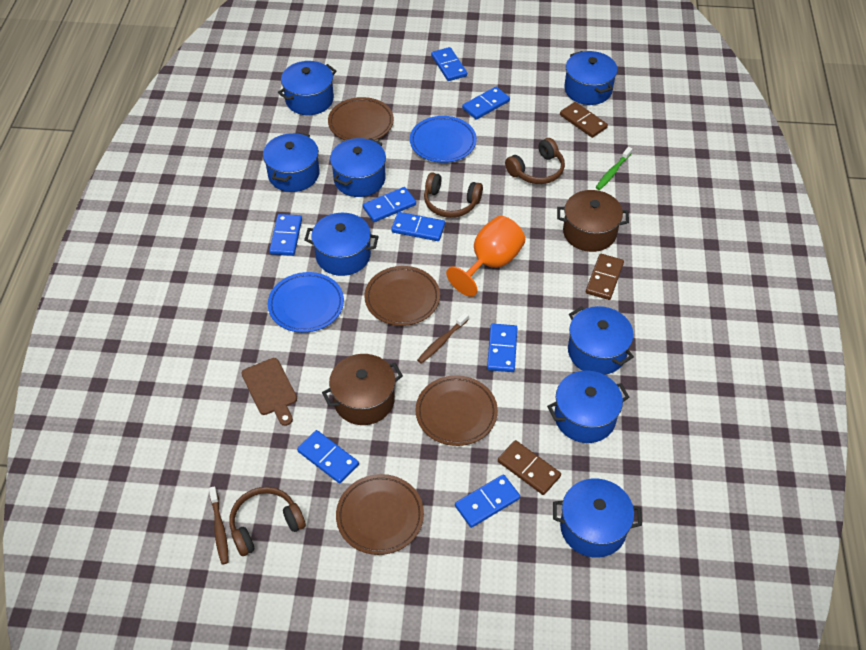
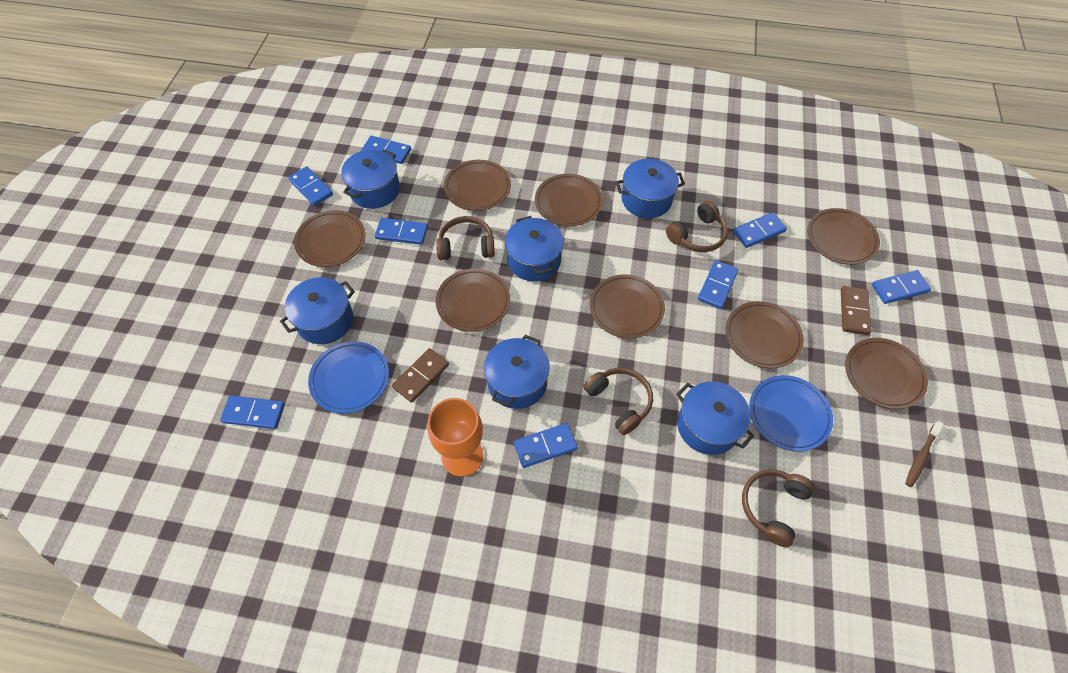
blue pot: 8 -> 6
brown cutting board: 1 -> 0
brown domino: 3 -> 2
brown headphones: 3 -> 4
brown plate: 4 -> 8
brown pot: 2 -> 0
brown toothbrush: 2 -> 1
green toothbrush: 1 -> 0

